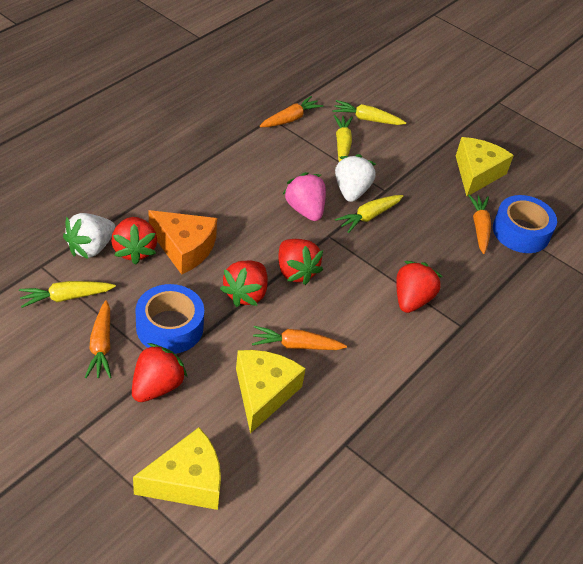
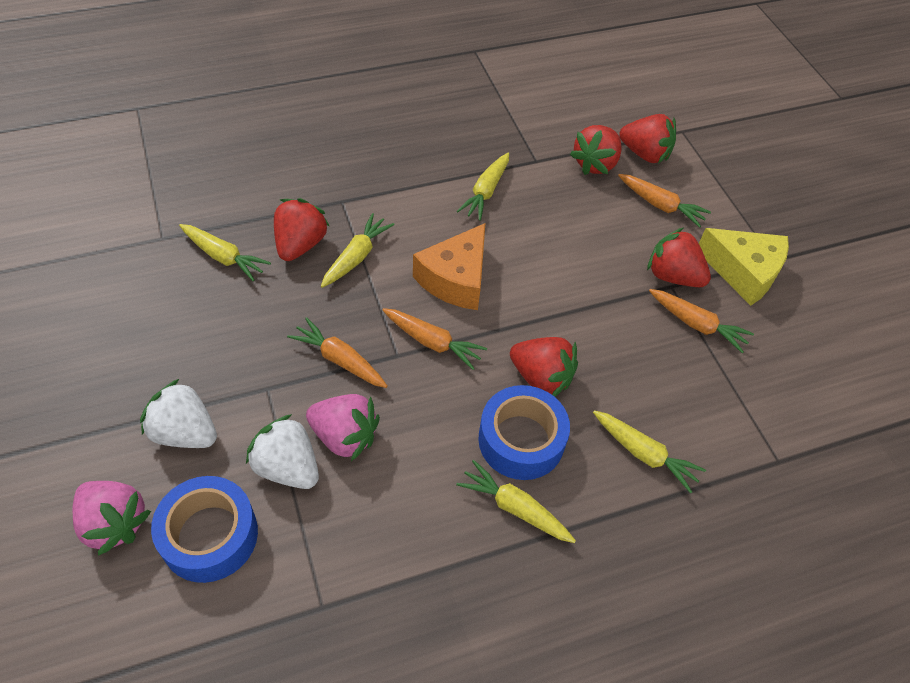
pink strawberry: 1 -> 2
yellow carrot: 4 -> 5
yellow cheese: 3 -> 1

